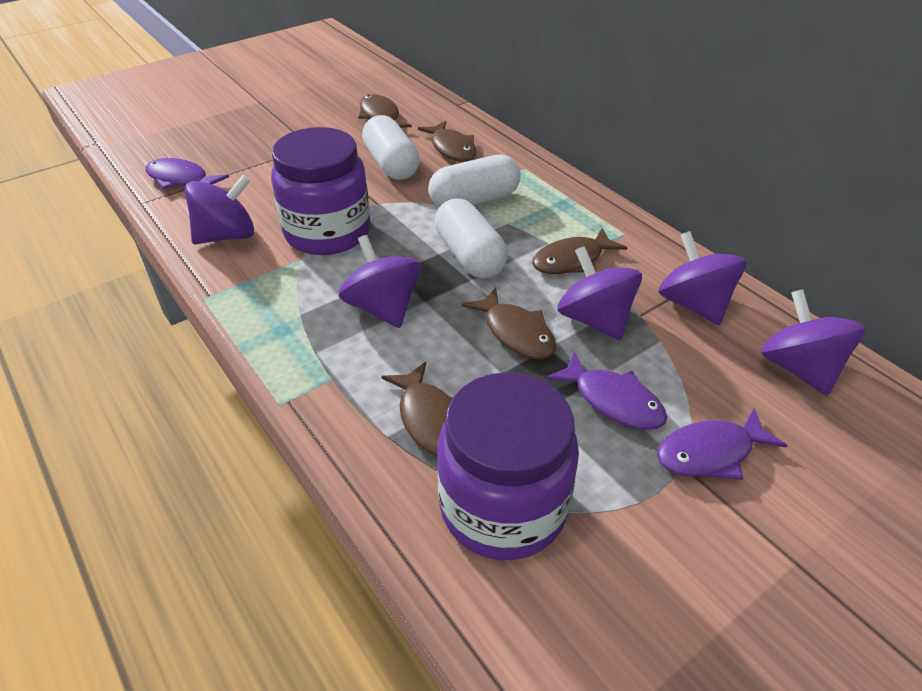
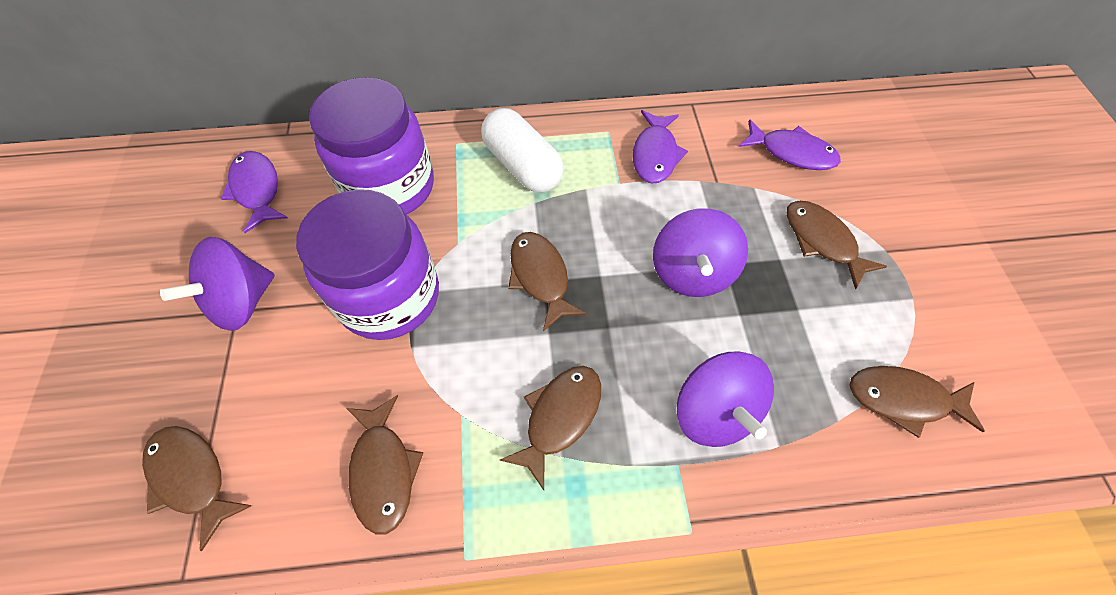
brown fish: 5 -> 6
purple spinning top: 5 -> 3
white capsule: 3 -> 1

